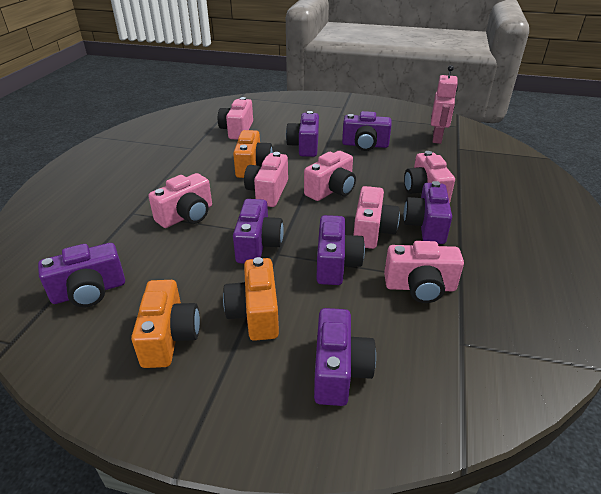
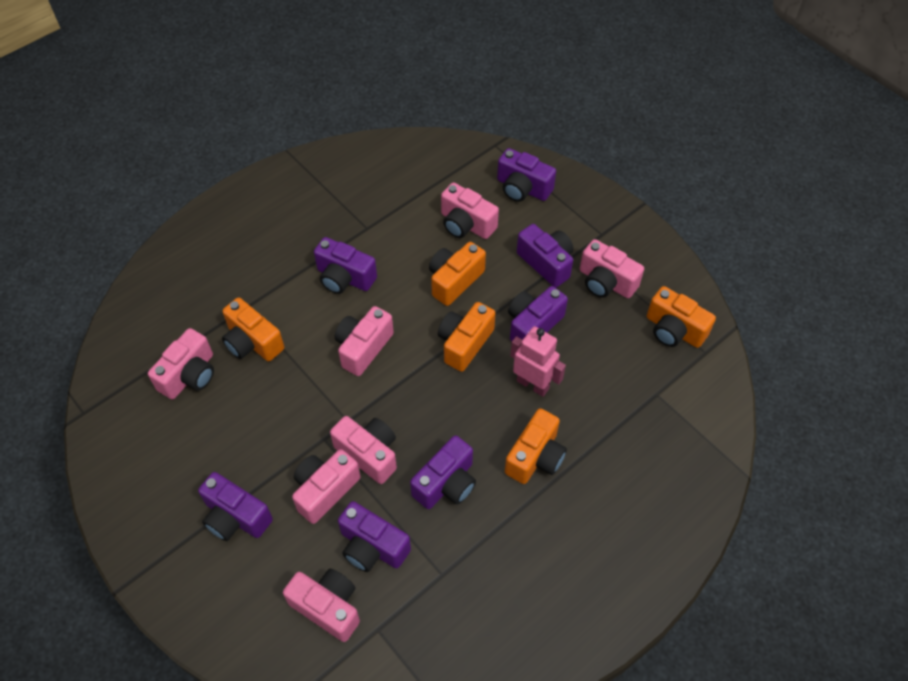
orange camera: 3 -> 5

